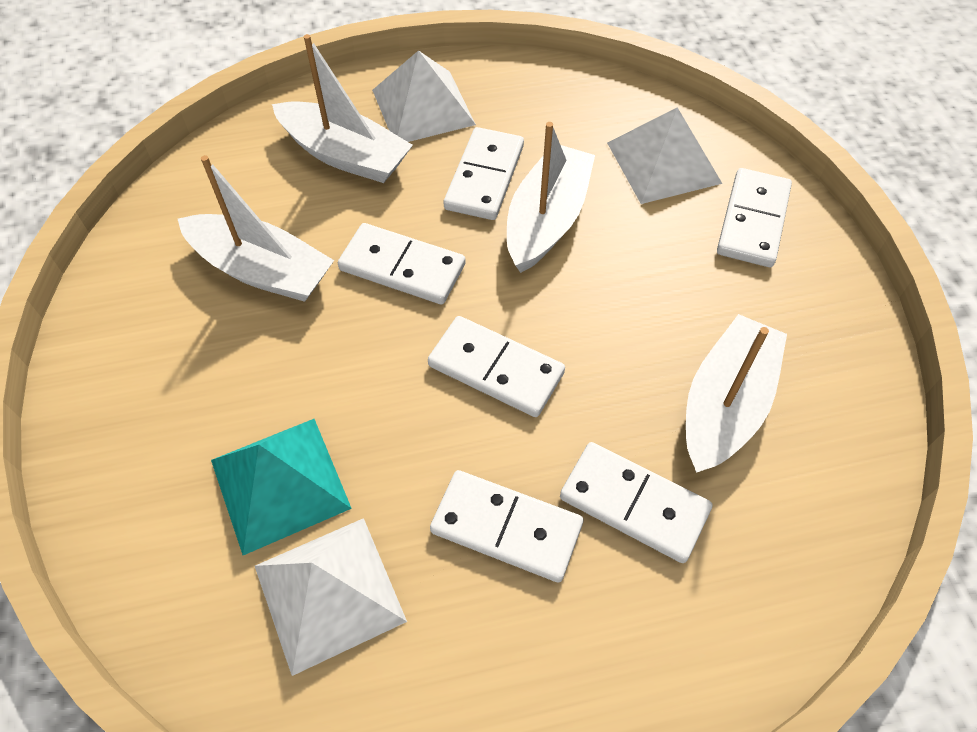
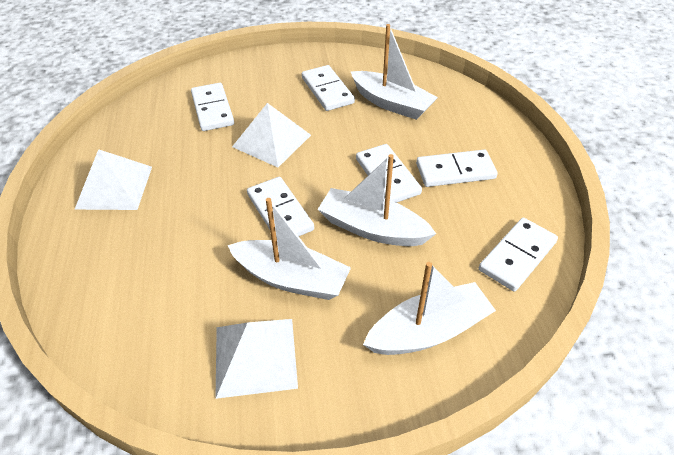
turquoise pyramid: 1 -> 0

